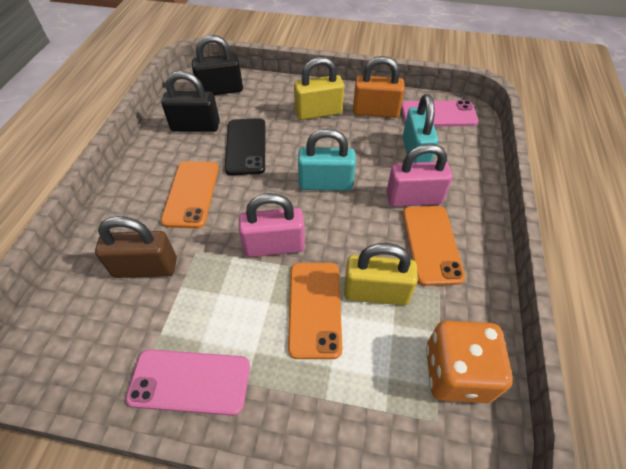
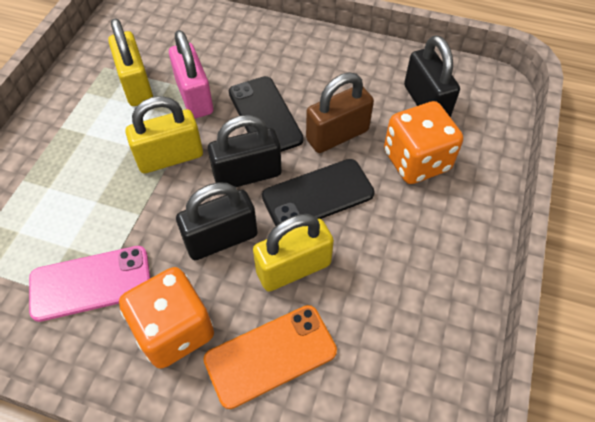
black padlock: 2 -> 3
black phone: 1 -> 2
orange dice: 1 -> 2
orange padlock: 1 -> 0
orange phone: 3 -> 1
pink padlock: 2 -> 1
pink phone: 2 -> 1
turquoise padlock: 2 -> 0
yellow padlock: 2 -> 3

